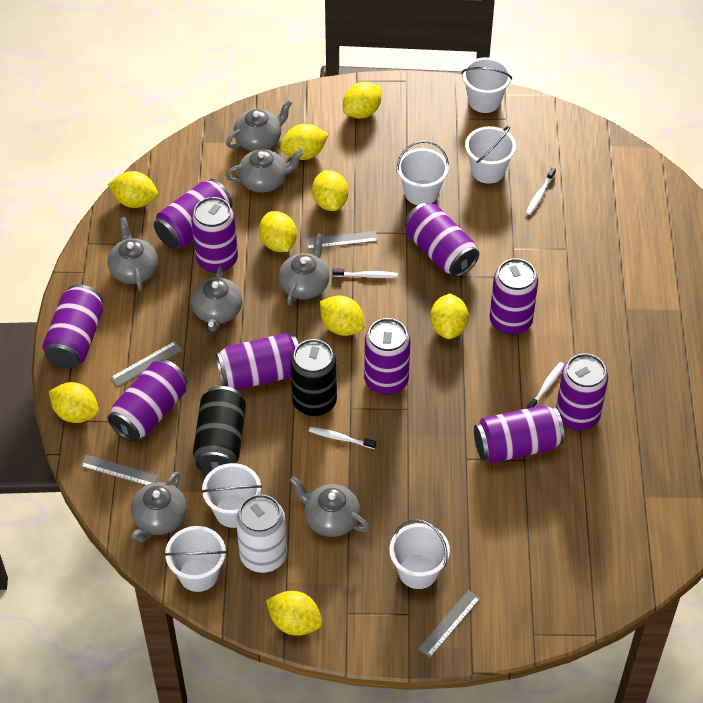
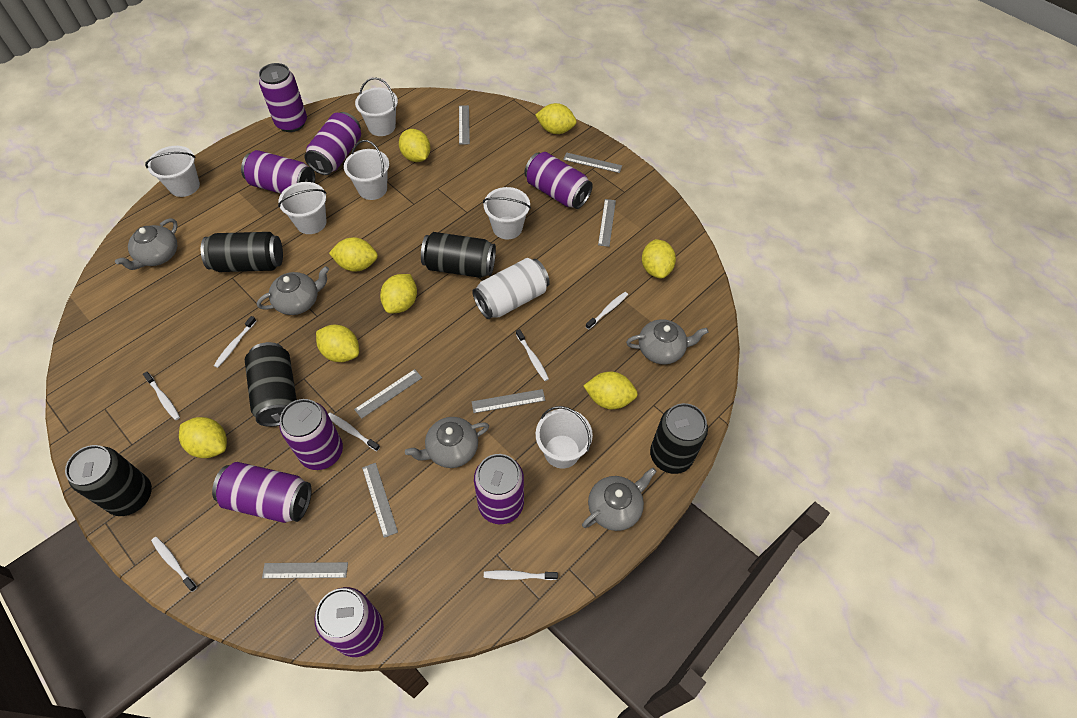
black can: 2 -> 5
grey ruler: 4 -> 7
grey teapot: 7 -> 5
purple can: 10 -> 8
white toothbrush: 4 -> 7
yellow lemon: 9 -> 8

